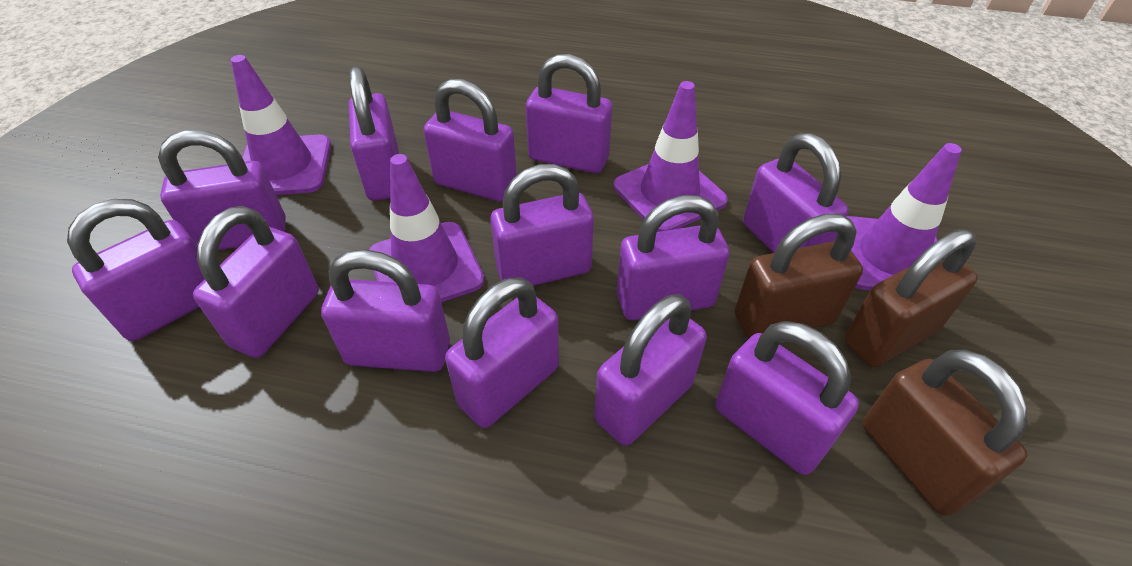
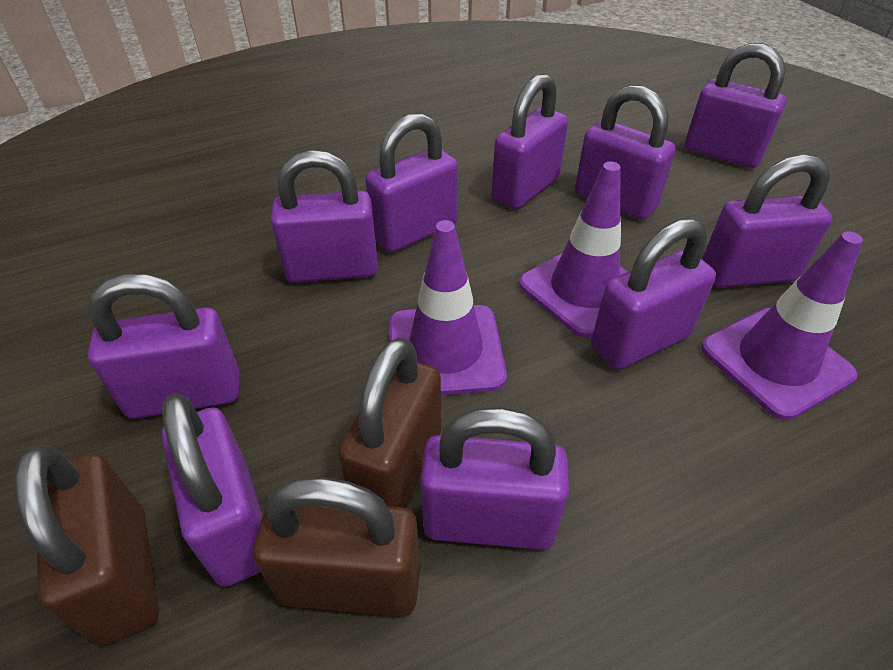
purple padlock: 13 -> 10
purple traffic cone: 4 -> 3

